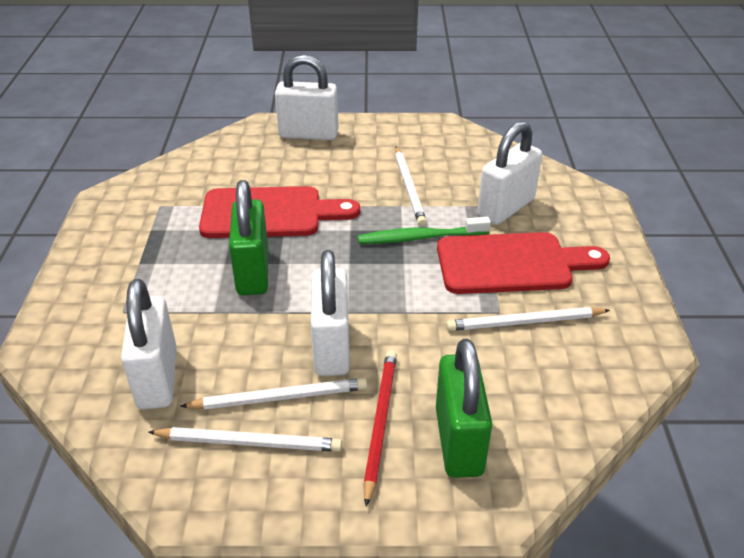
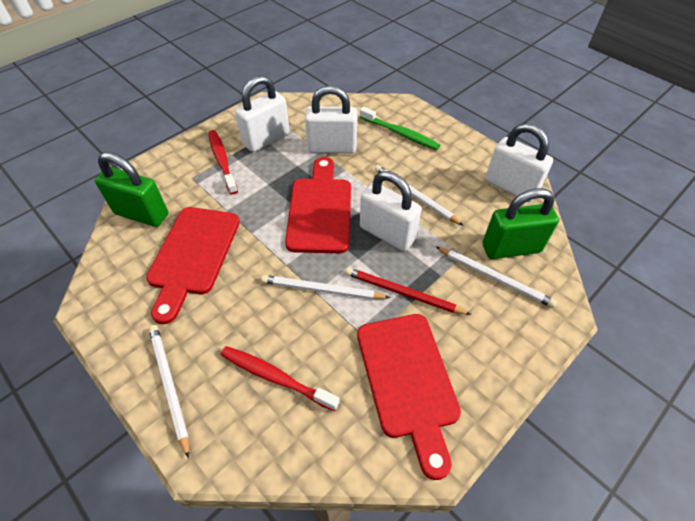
red cutting board: 2 -> 3
red toothbrush: 0 -> 2

